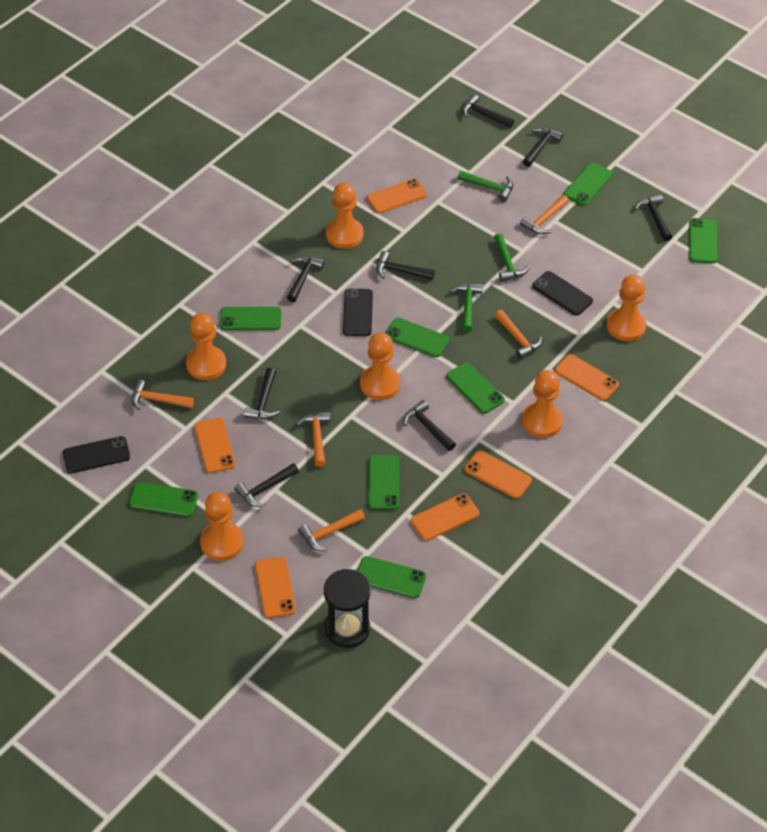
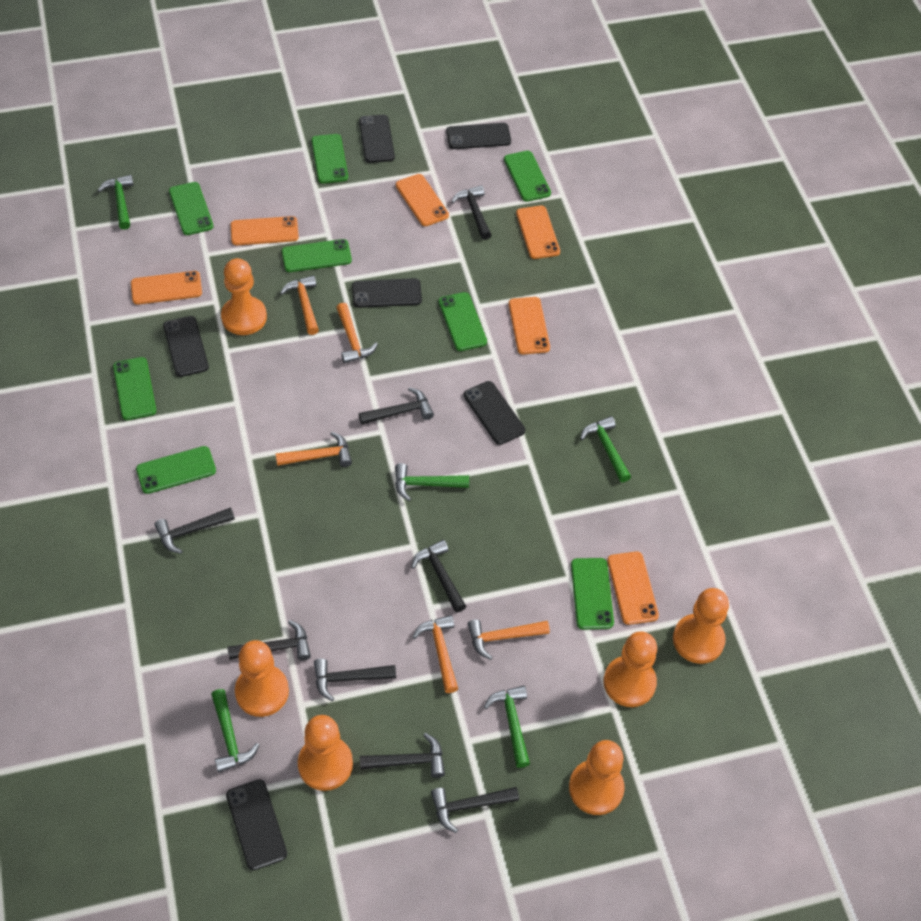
black hourglass: 1 -> 0
black phone: 3 -> 6
green hammer: 3 -> 5

